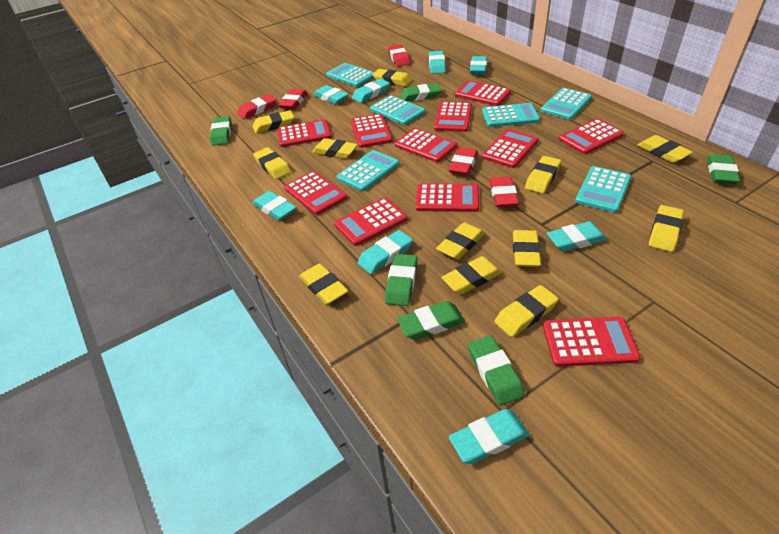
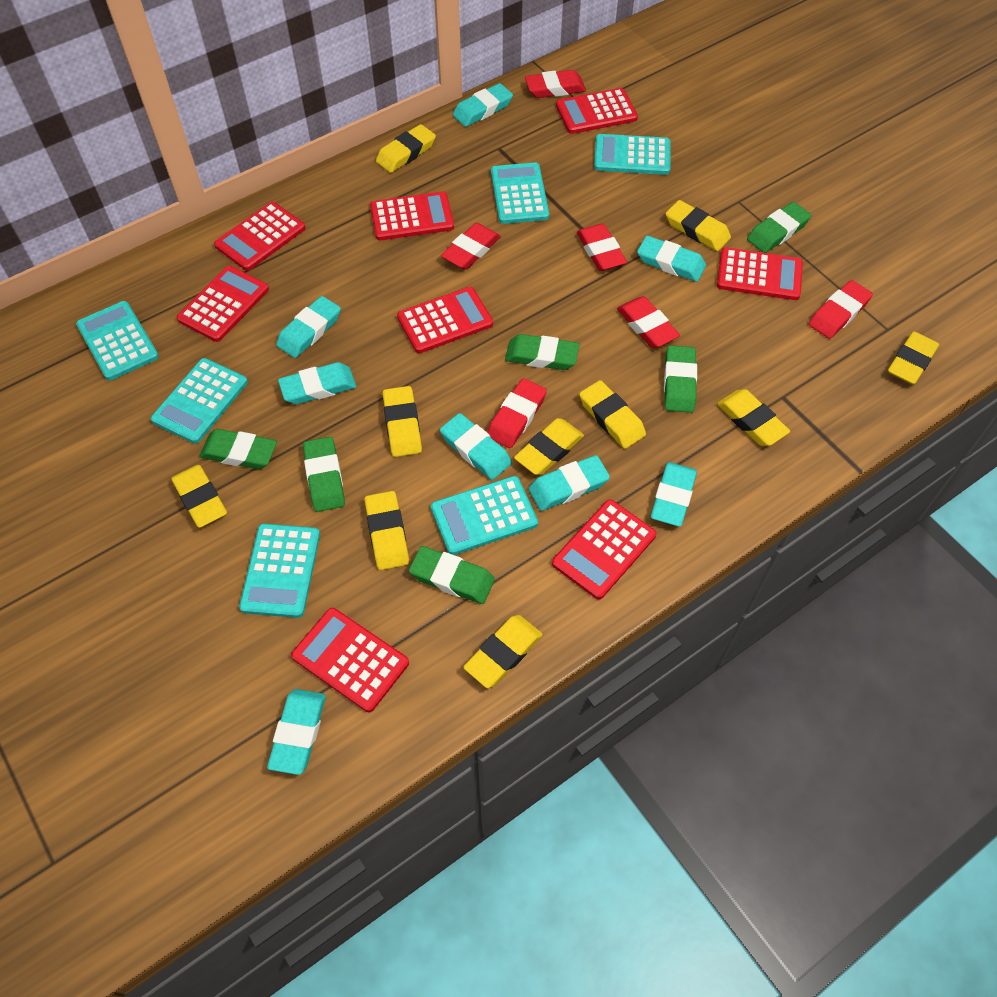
red calculator: 11 -> 8
red eraser: 5 -> 6
yellow eraser: 12 -> 10

